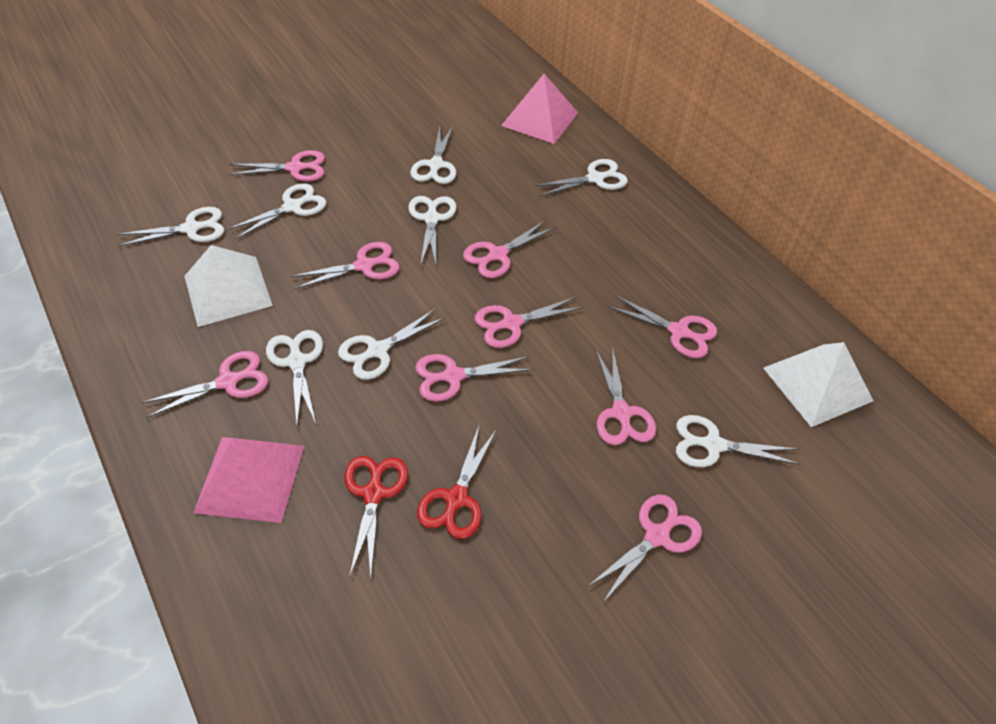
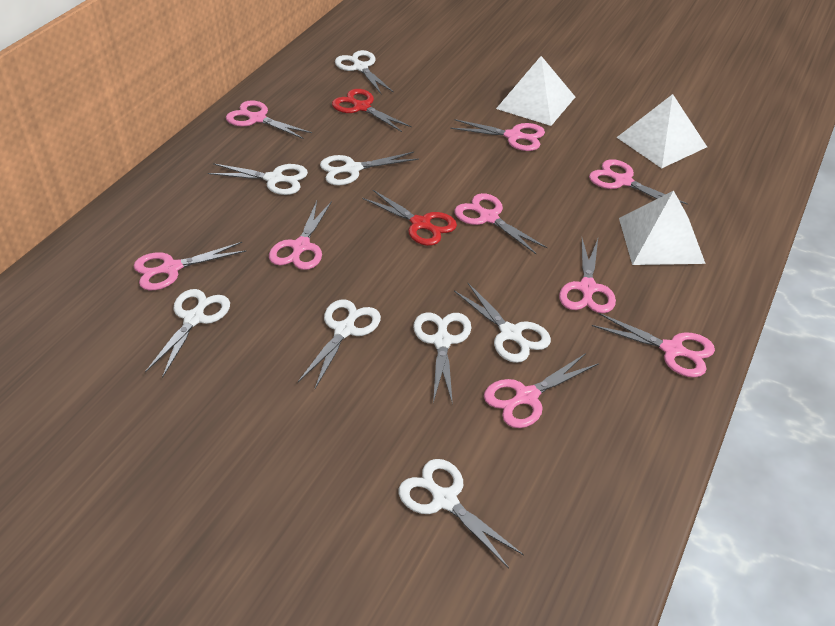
pink pyramid: 2 -> 0
white pyramid: 2 -> 3

